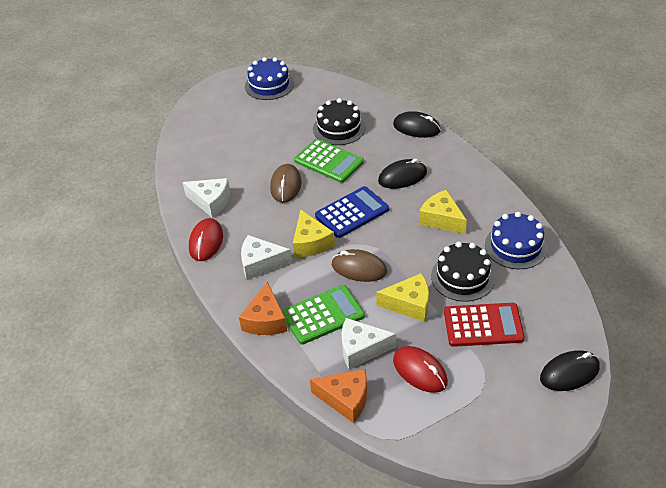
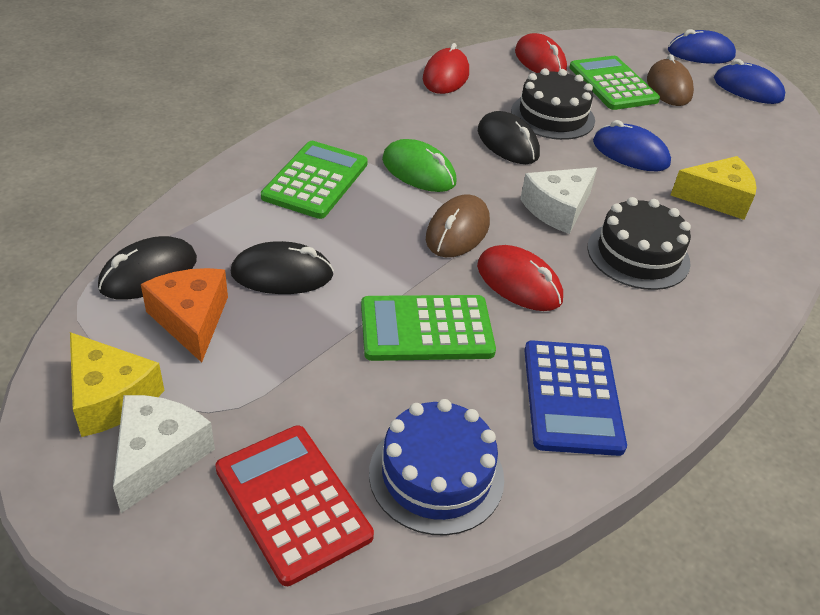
blue cake: 2 -> 1
blue mouse: 0 -> 3
green calculator: 2 -> 3
green mouse: 0 -> 1
orange cheese: 2 -> 1
red mouse: 2 -> 3
white cheese: 3 -> 2
yellow cheese: 3 -> 2

